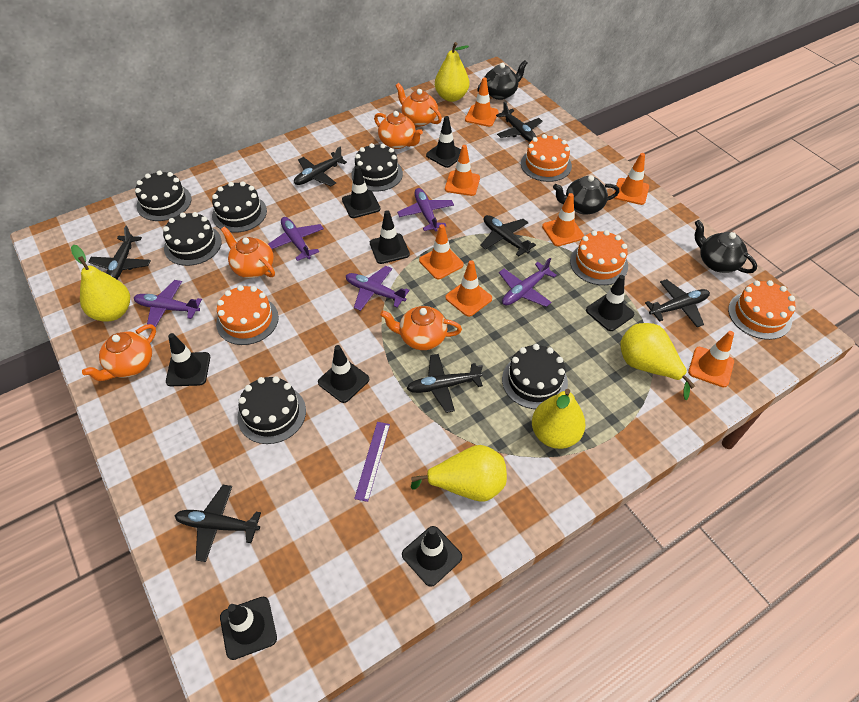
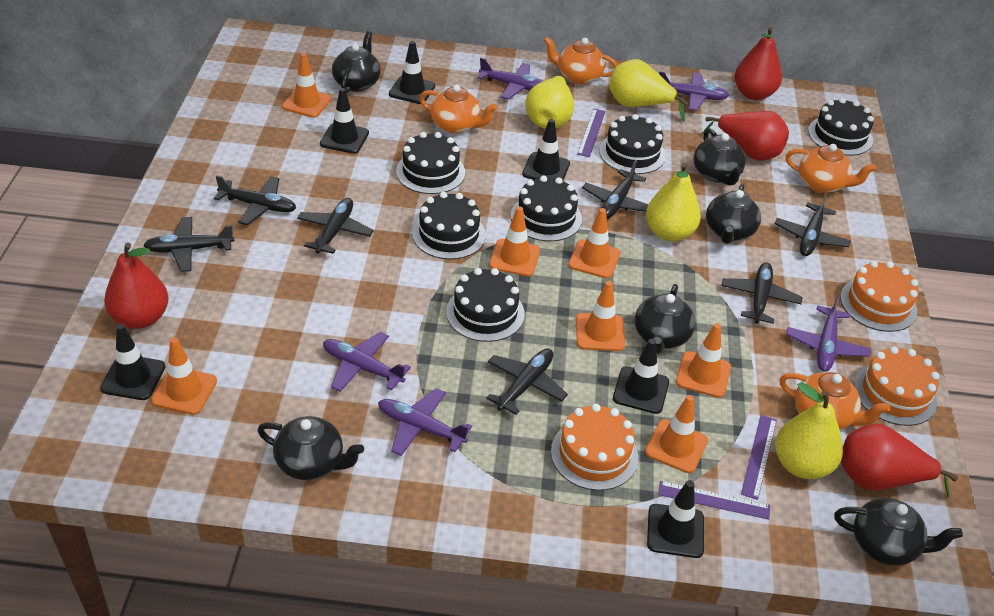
black teapot: 3 -> 6
black traffic cone: 8 -> 6
orange cake: 4 -> 3
orange teapot: 5 -> 4
purple ruler: 1 -> 3
red pear: 0 -> 4
yellow pear: 5 -> 4

